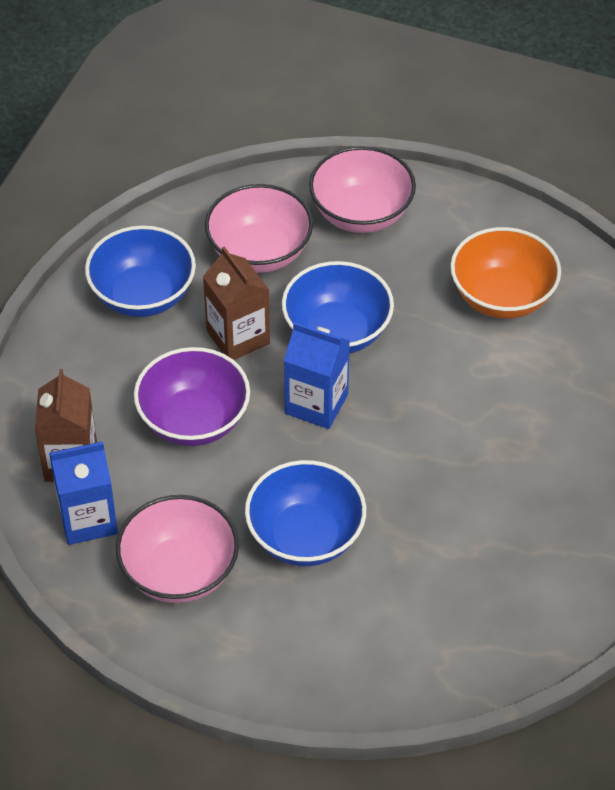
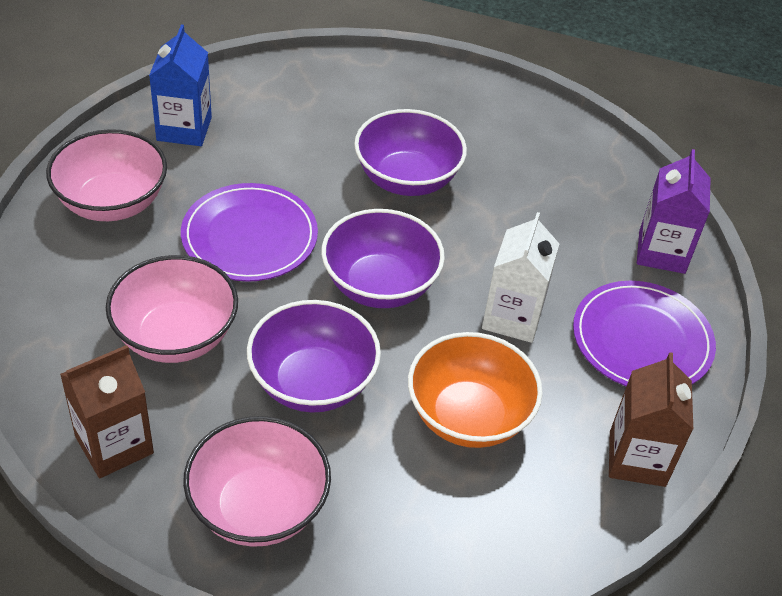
blue bowl: 3 -> 0
blue carton: 2 -> 1
purple bowl: 1 -> 3
purple carton: 0 -> 1
purple plate: 0 -> 2
white carton: 0 -> 1

